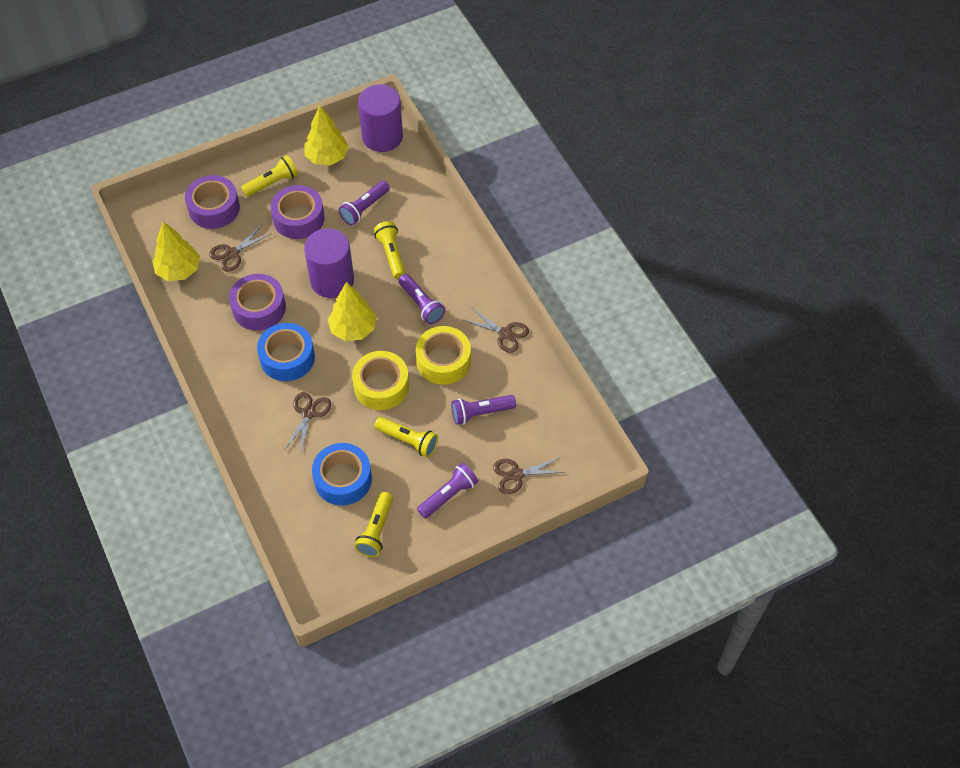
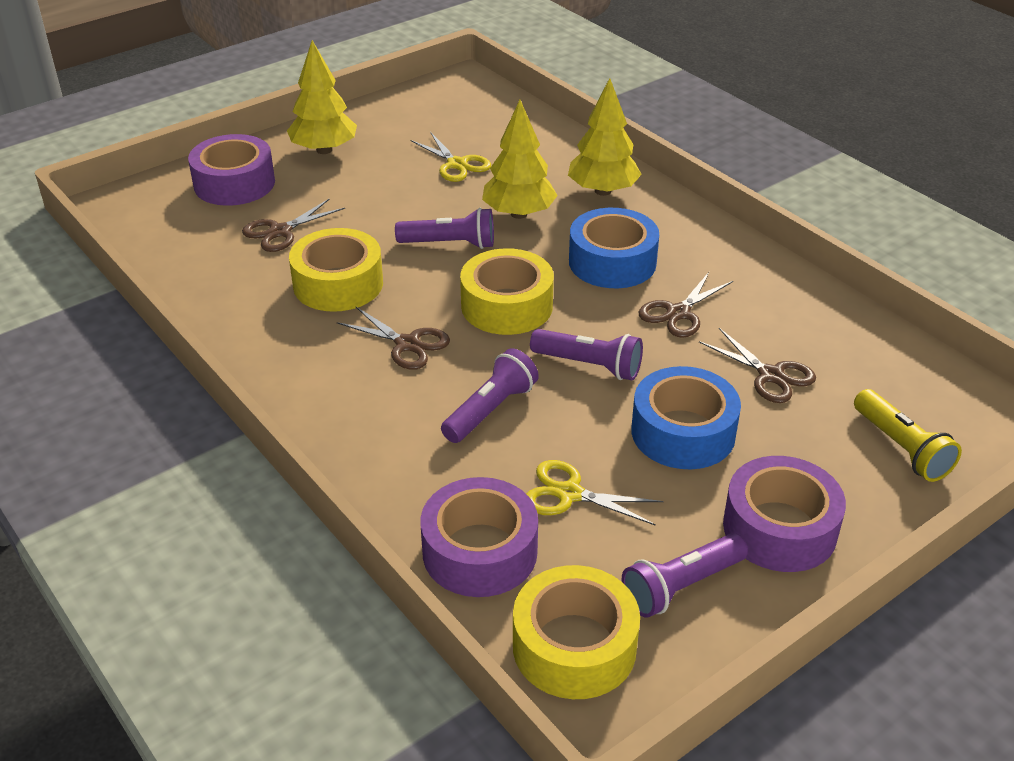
purple cylinder: 2 -> 0
yellow flashlight: 4 -> 1
yellow scissors: 0 -> 2
yellow tape: 2 -> 3

